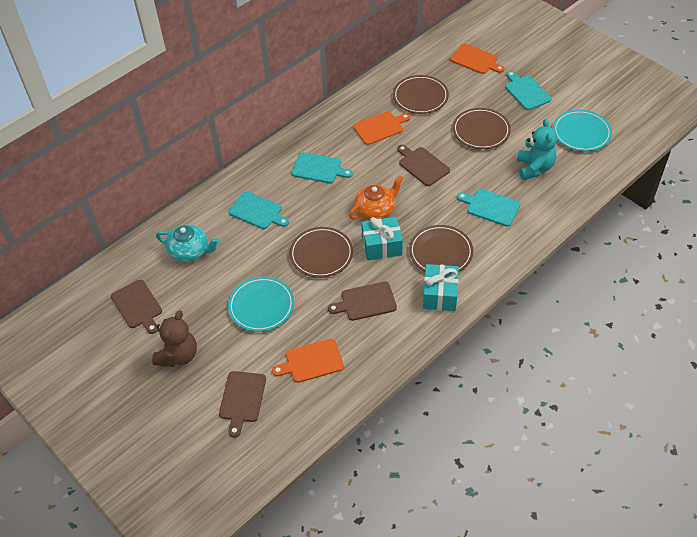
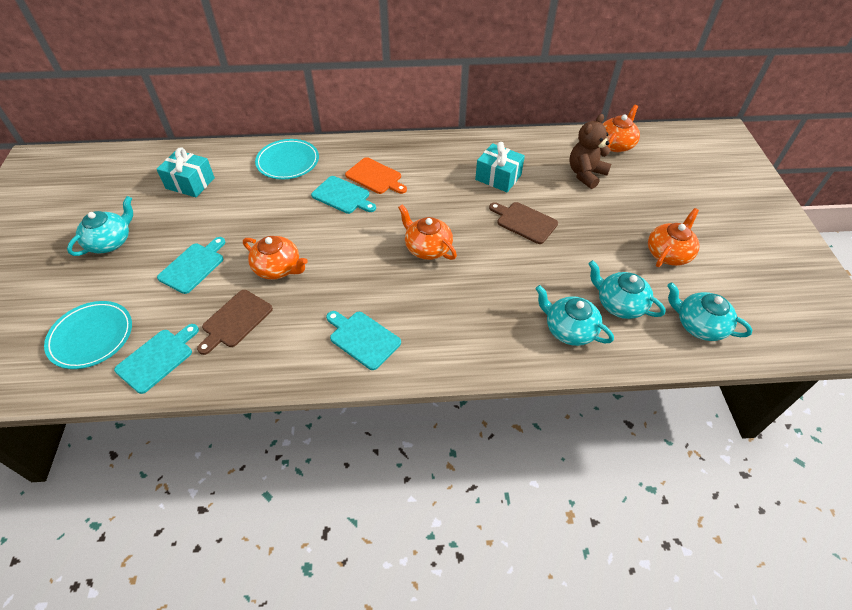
brown cutting board: 4 -> 2
brown plate: 4 -> 0
orange cutting board: 3 -> 1
orange teapot: 1 -> 4
turquoise teapot: 1 -> 4
turquoise teddy bear: 1 -> 0

